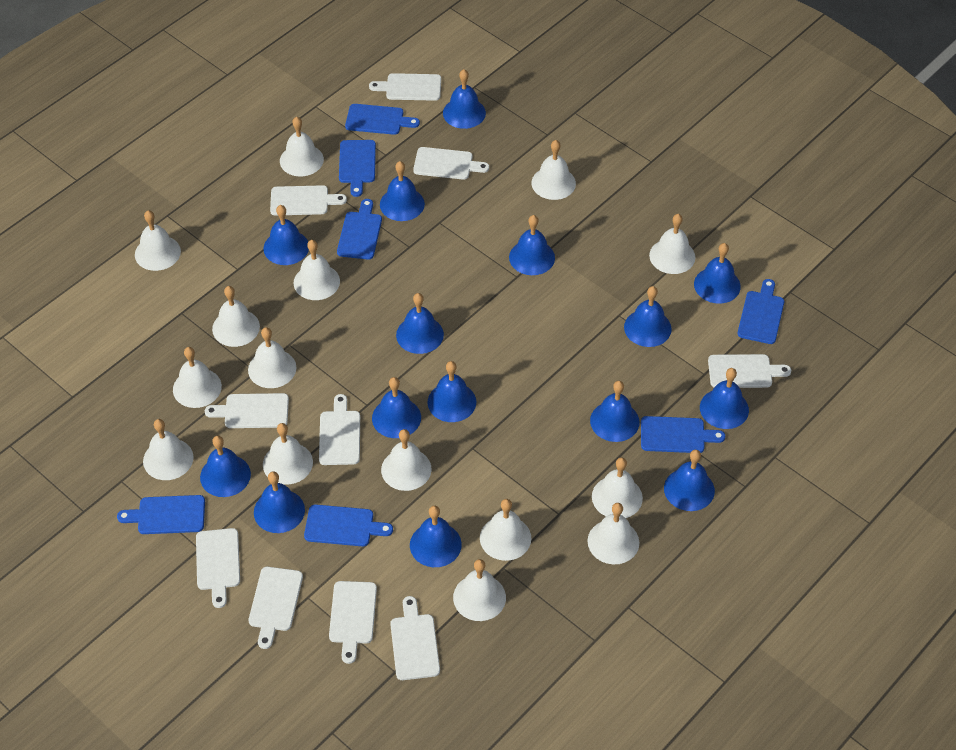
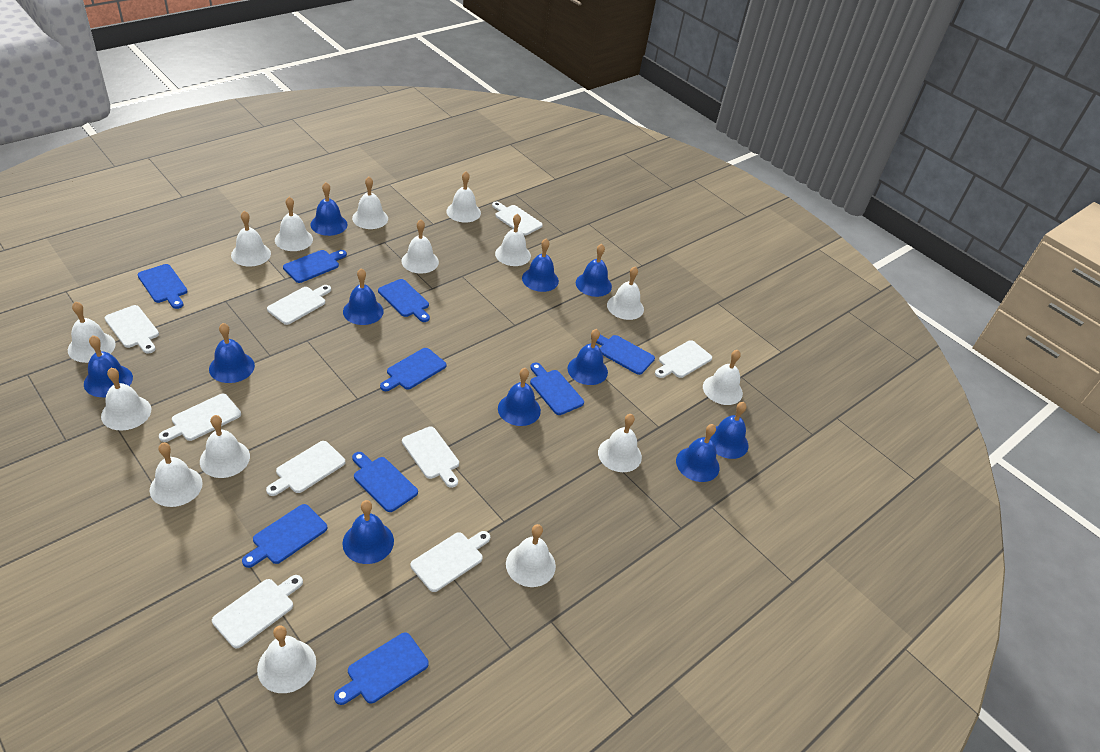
blue bell: 15 -> 11
blue cutting board: 7 -> 9
white cutting board: 10 -> 9

